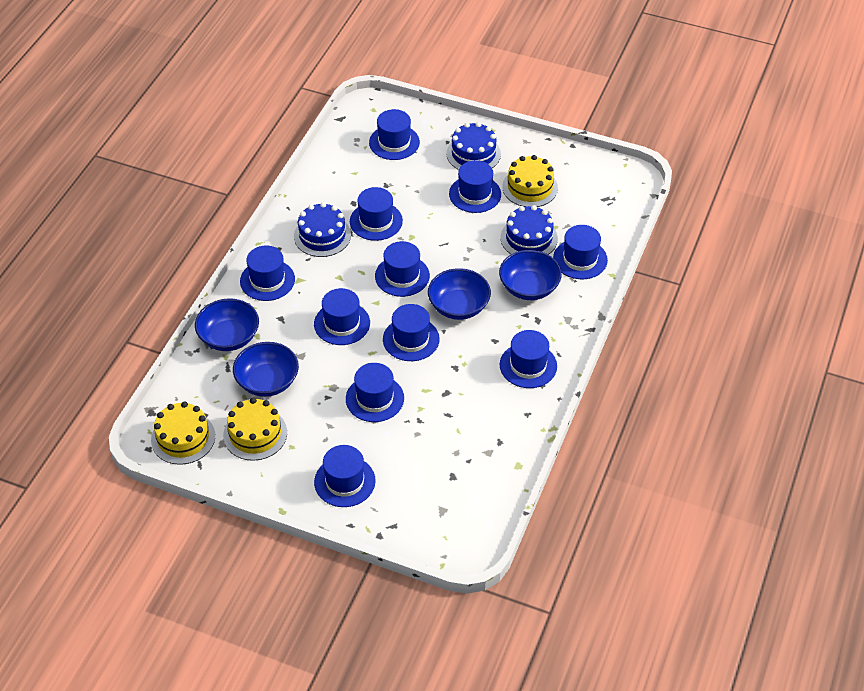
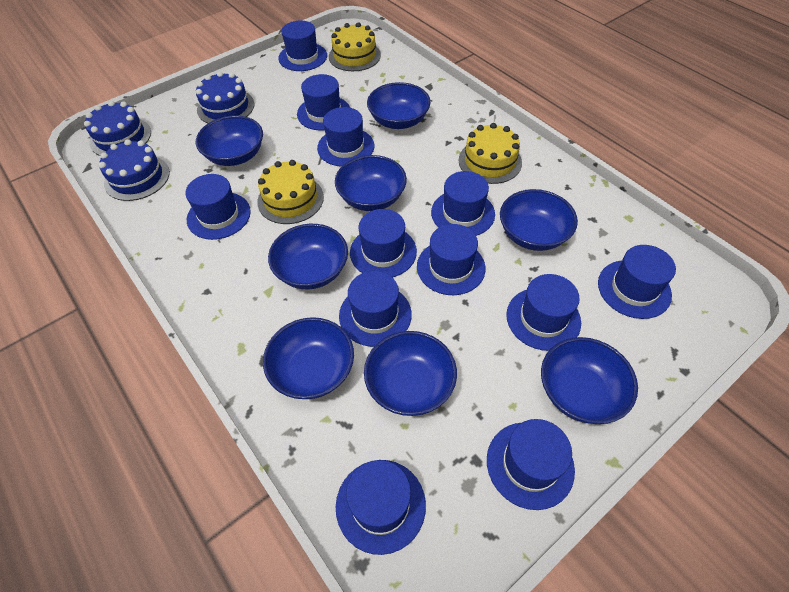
blue bowl: 4 -> 8
blue hat: 11 -> 12

